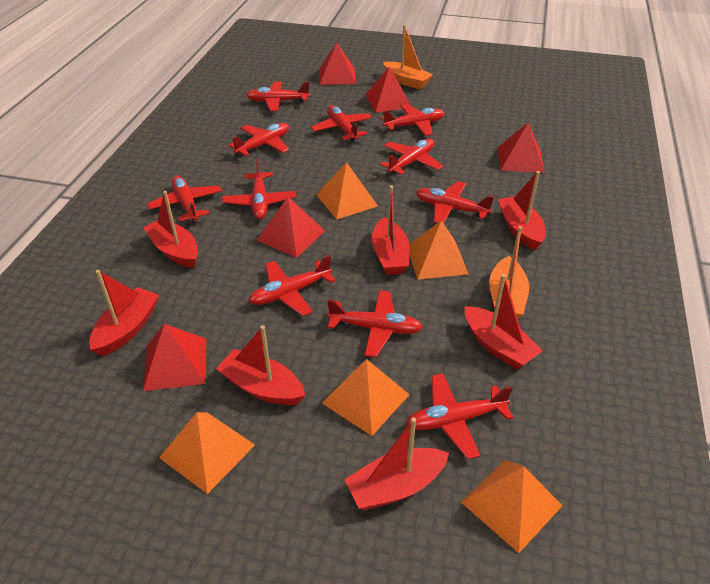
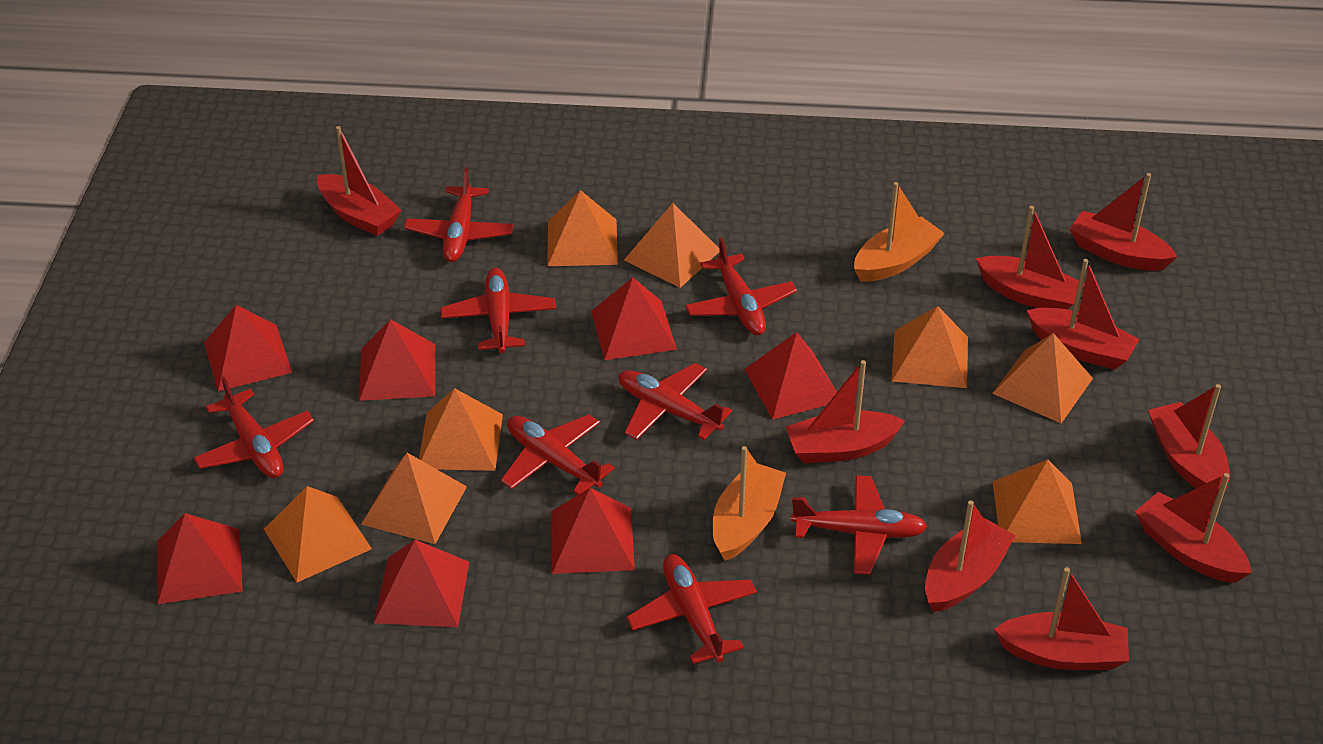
orange pyramid: 5 -> 8
red boat: 7 -> 9
red plane: 11 -> 8
red pyramid: 5 -> 7

